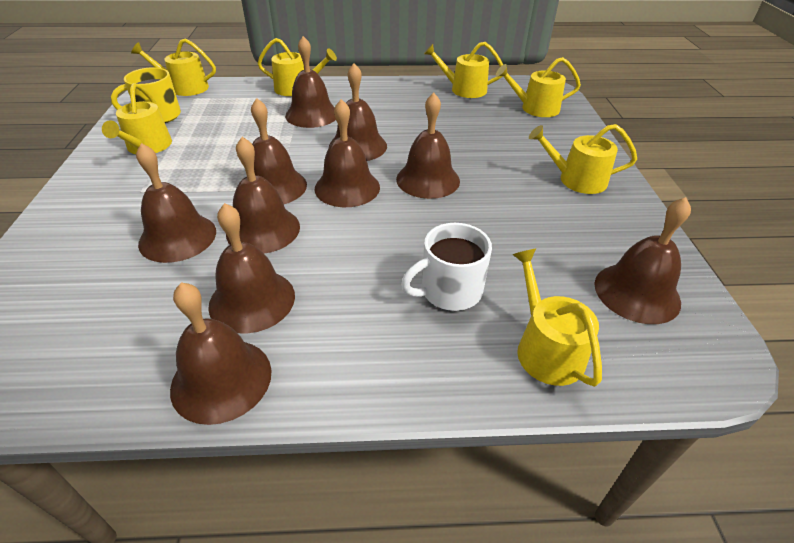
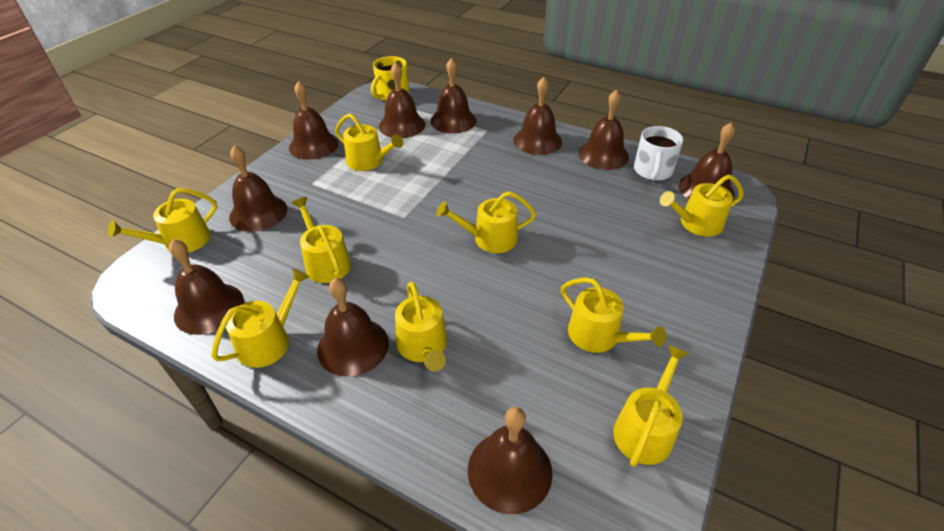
yellow watering can: 7 -> 9

